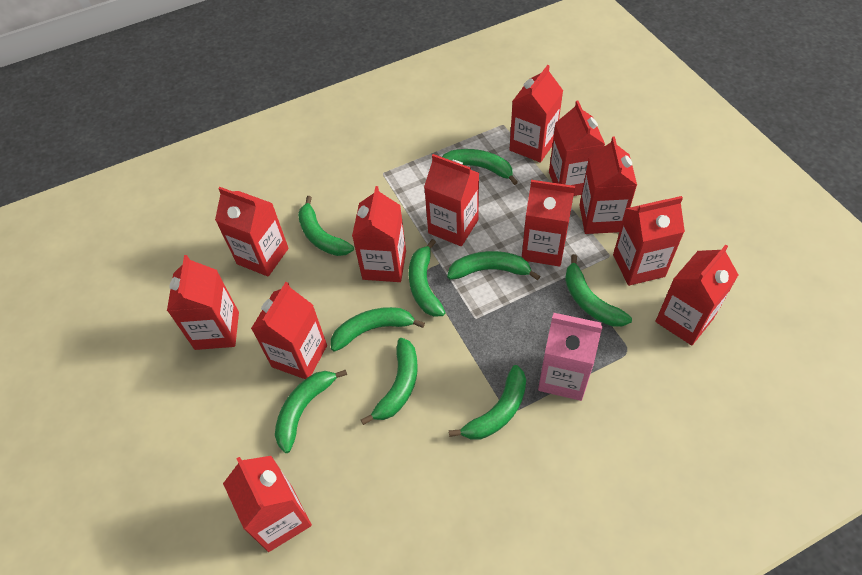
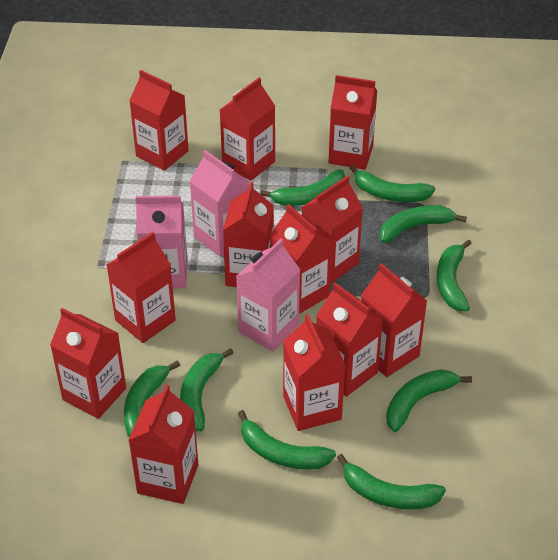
pink carton: 1 -> 3

